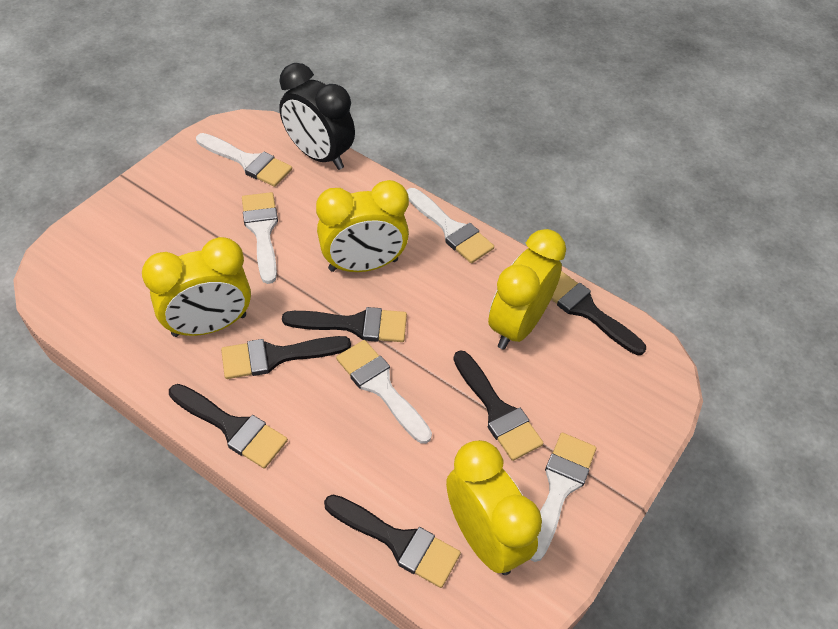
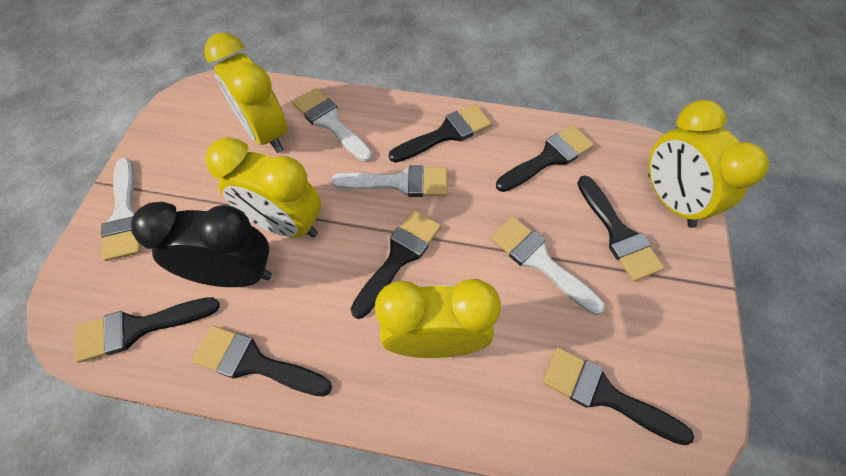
black brush: 6 -> 7
white brush: 5 -> 4

